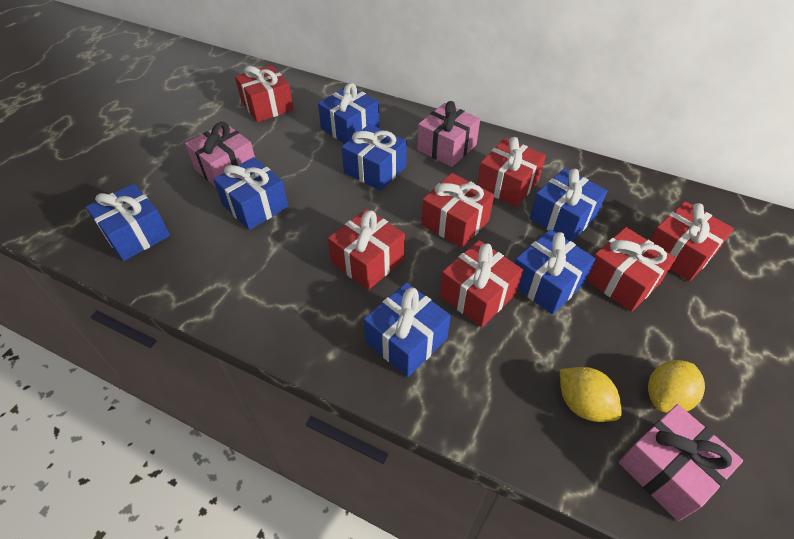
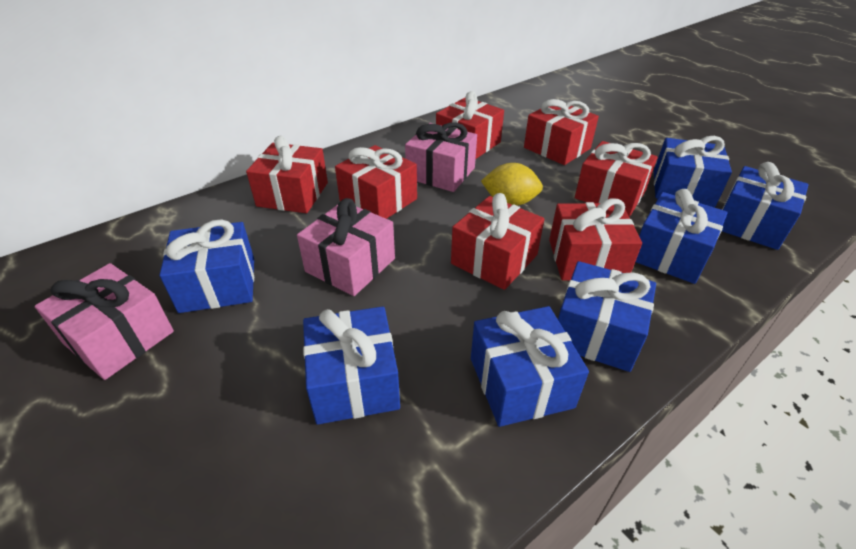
yellow lemon: 2 -> 1

